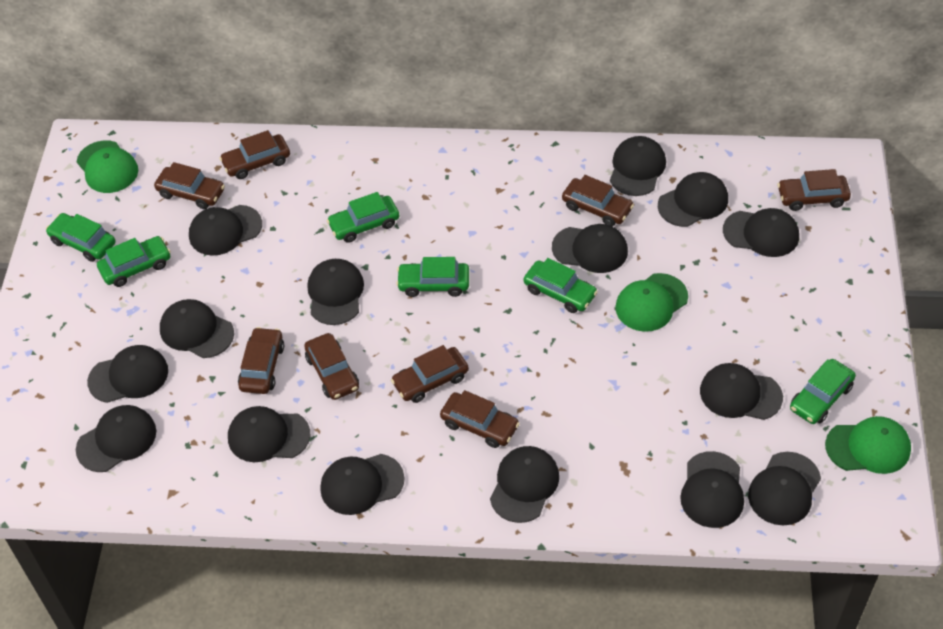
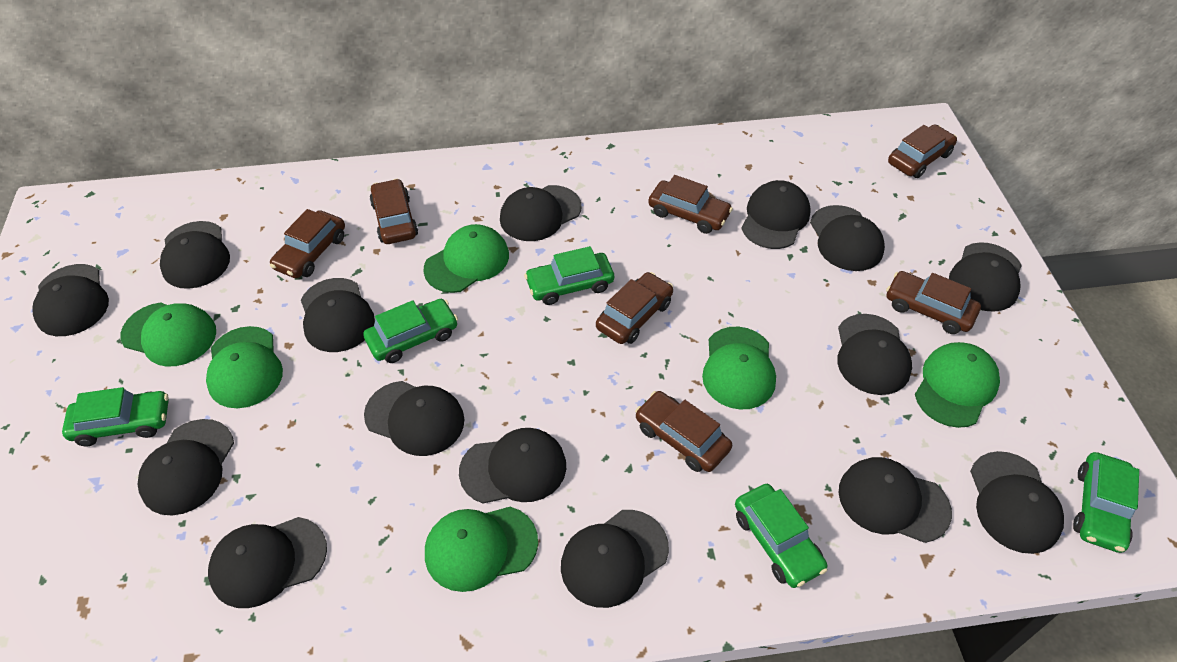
brown car: 8 -> 7
green cap: 3 -> 6
green car: 6 -> 5

